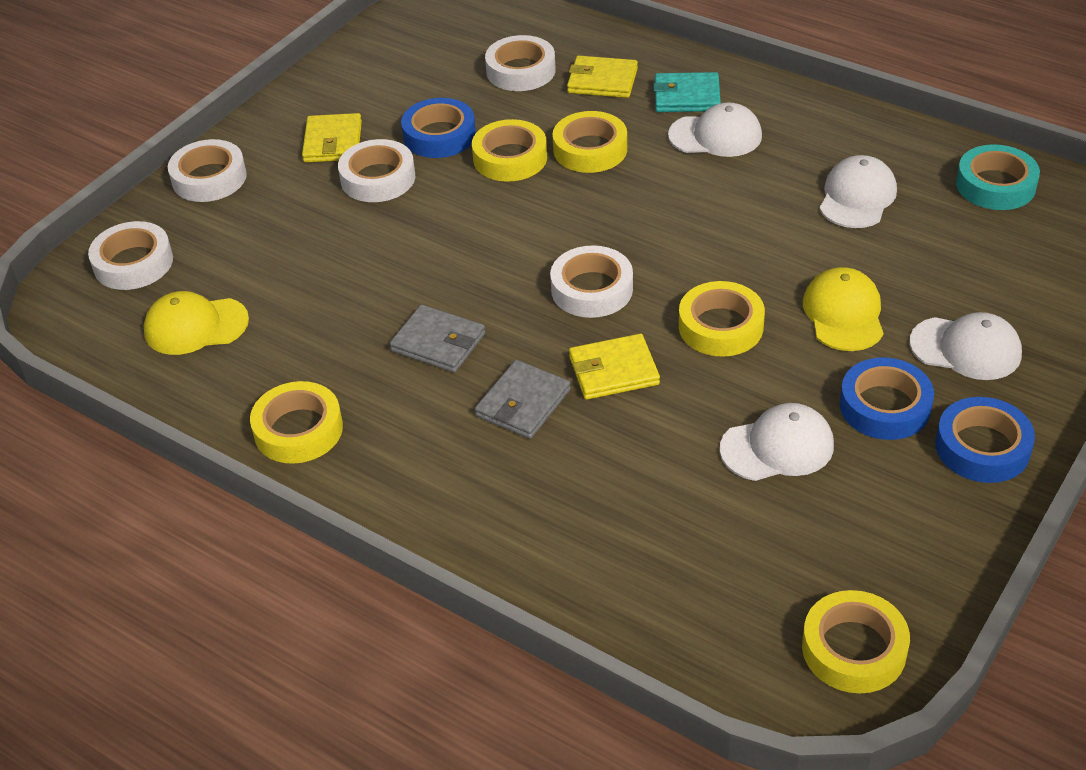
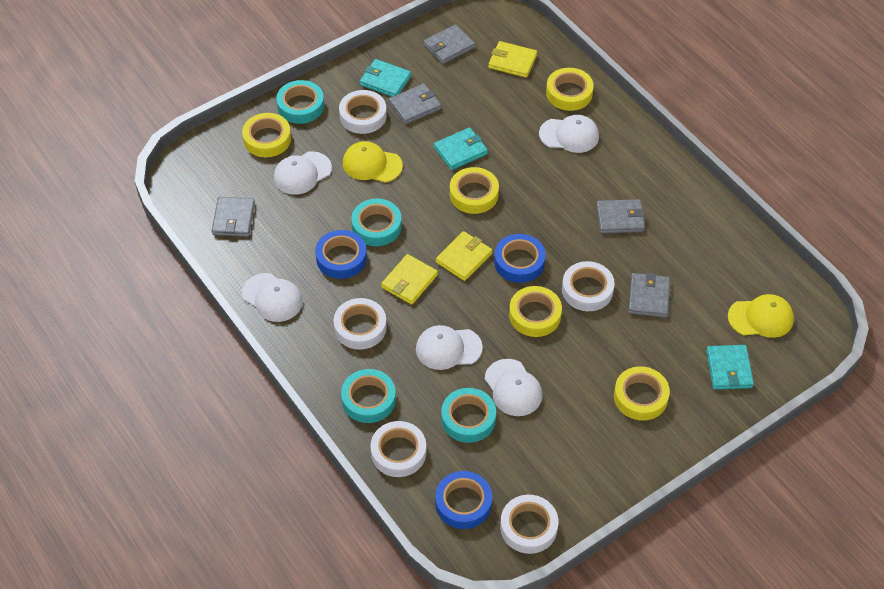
grey wallet: 2 -> 5
turquoise tape: 1 -> 4
turquoise wallet: 1 -> 3
white cap: 4 -> 5

